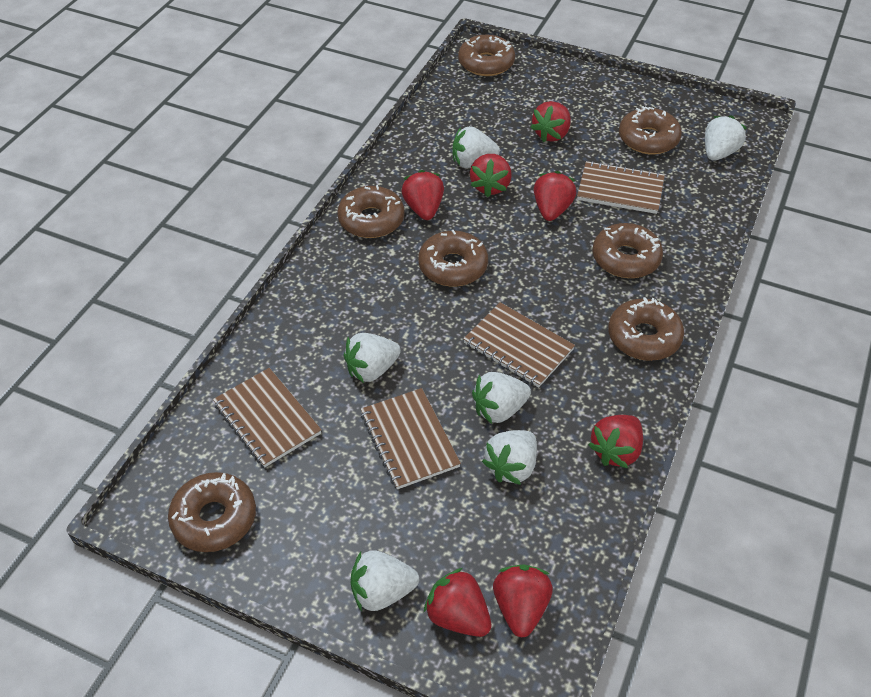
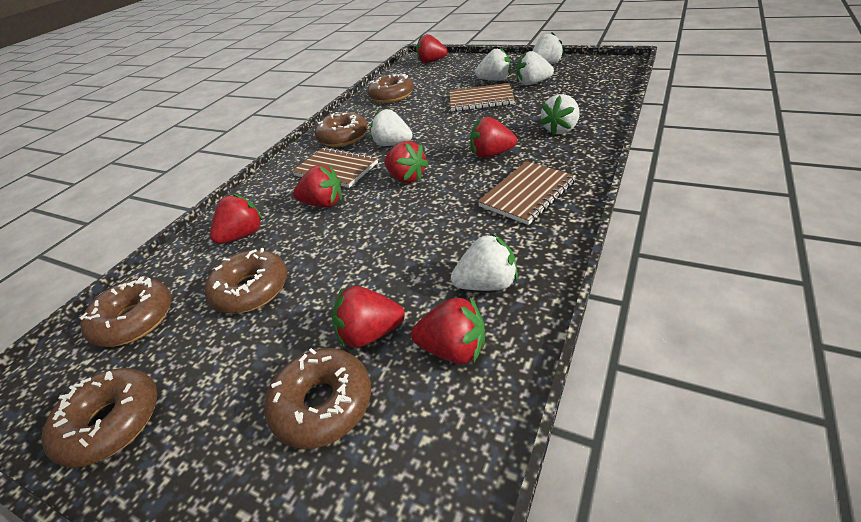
brown donut: 7 -> 6
brown notebook: 4 -> 3

